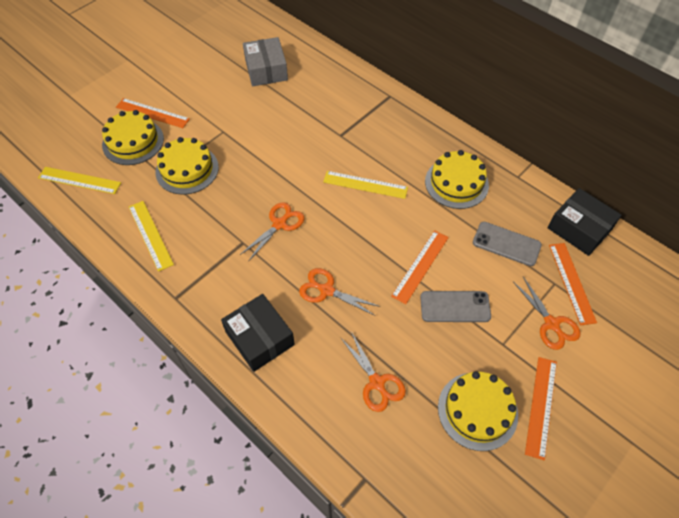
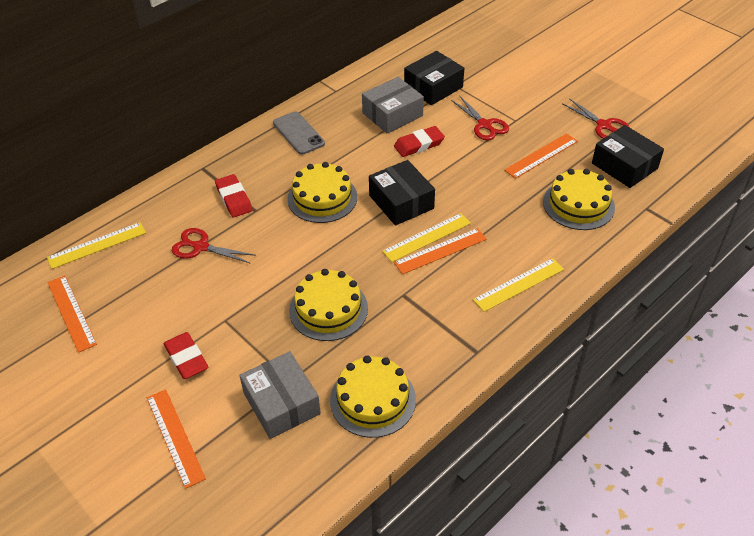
black box: 2 -> 3
grey box: 1 -> 2
grey phone: 2 -> 1
orange scissors: 4 -> 0
red eraser: 0 -> 3
red scissors: 0 -> 3

